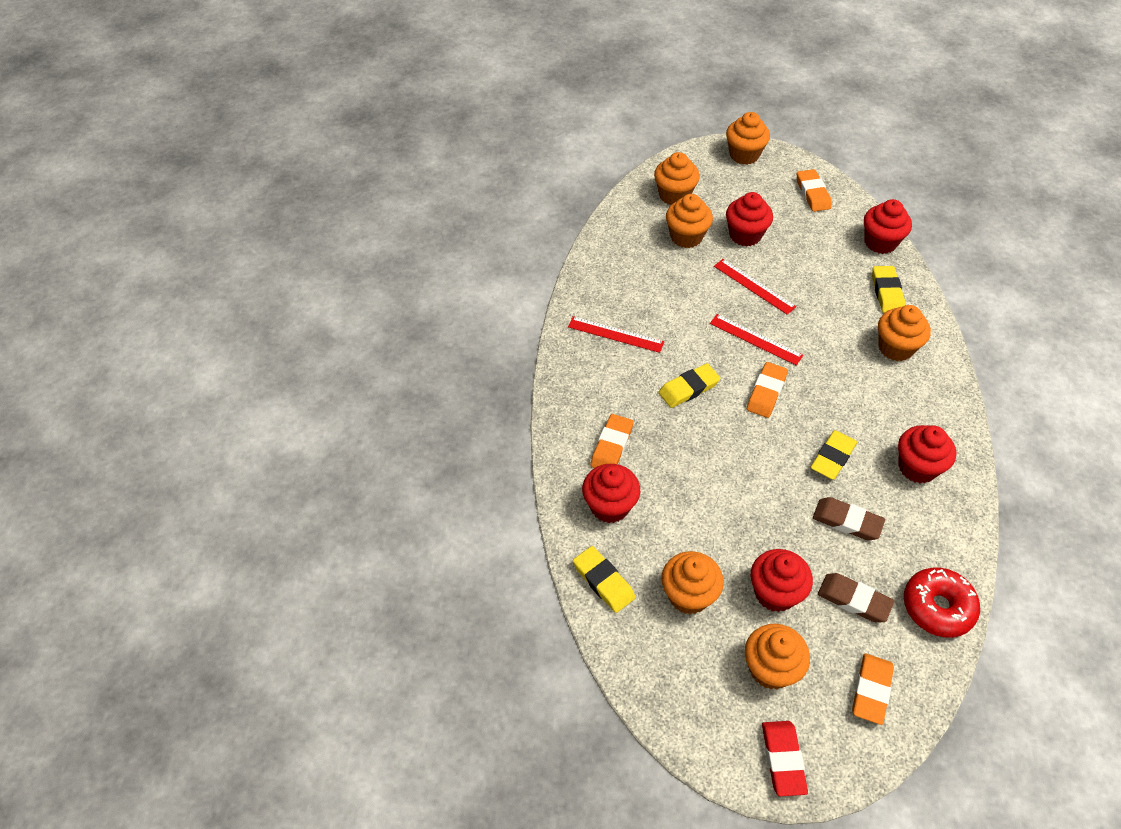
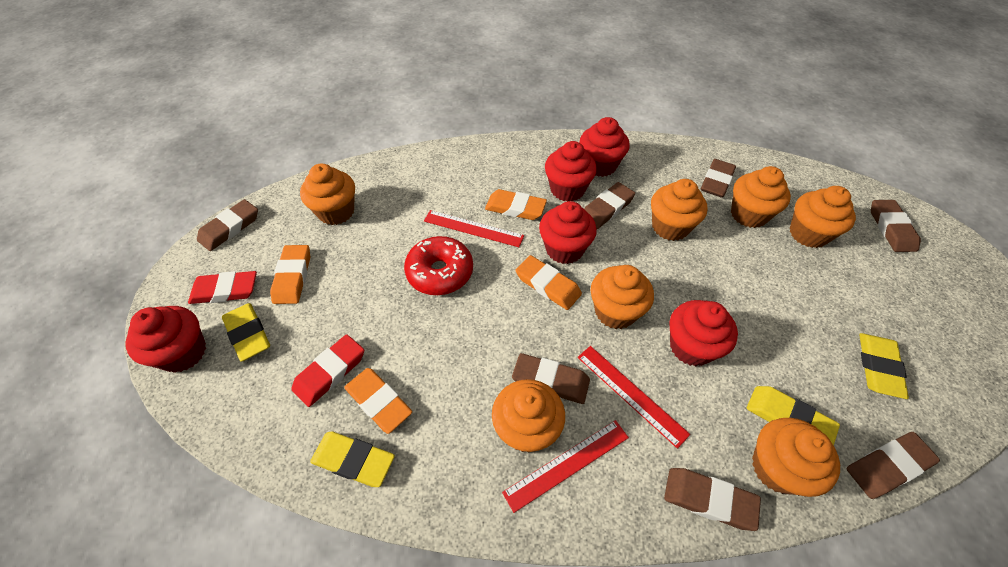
brown eraser: 2 -> 7
orange cupcake: 6 -> 7
red eraser: 1 -> 2

